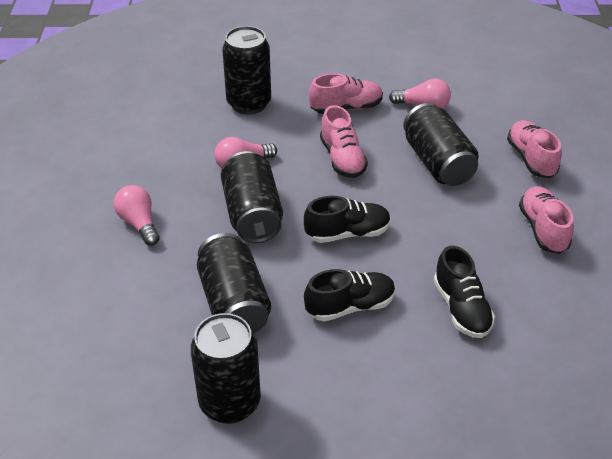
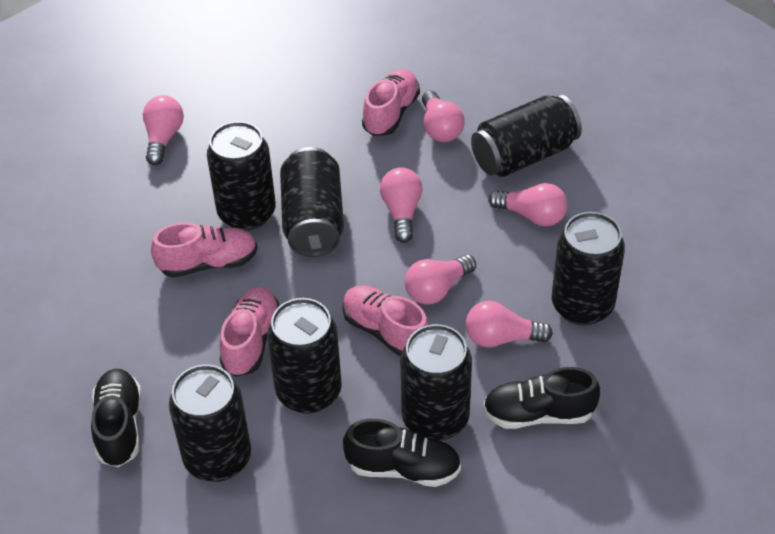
black can: 5 -> 7
pink light bulb: 3 -> 6

